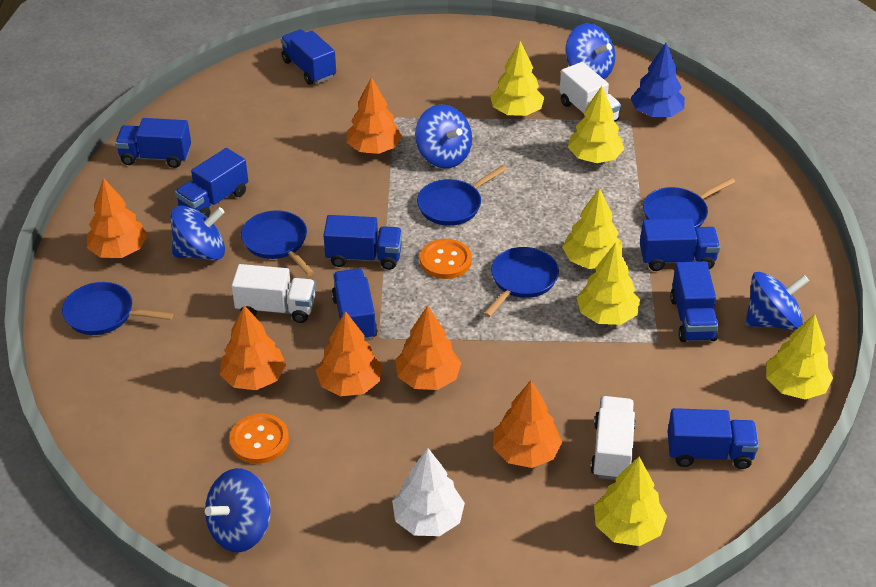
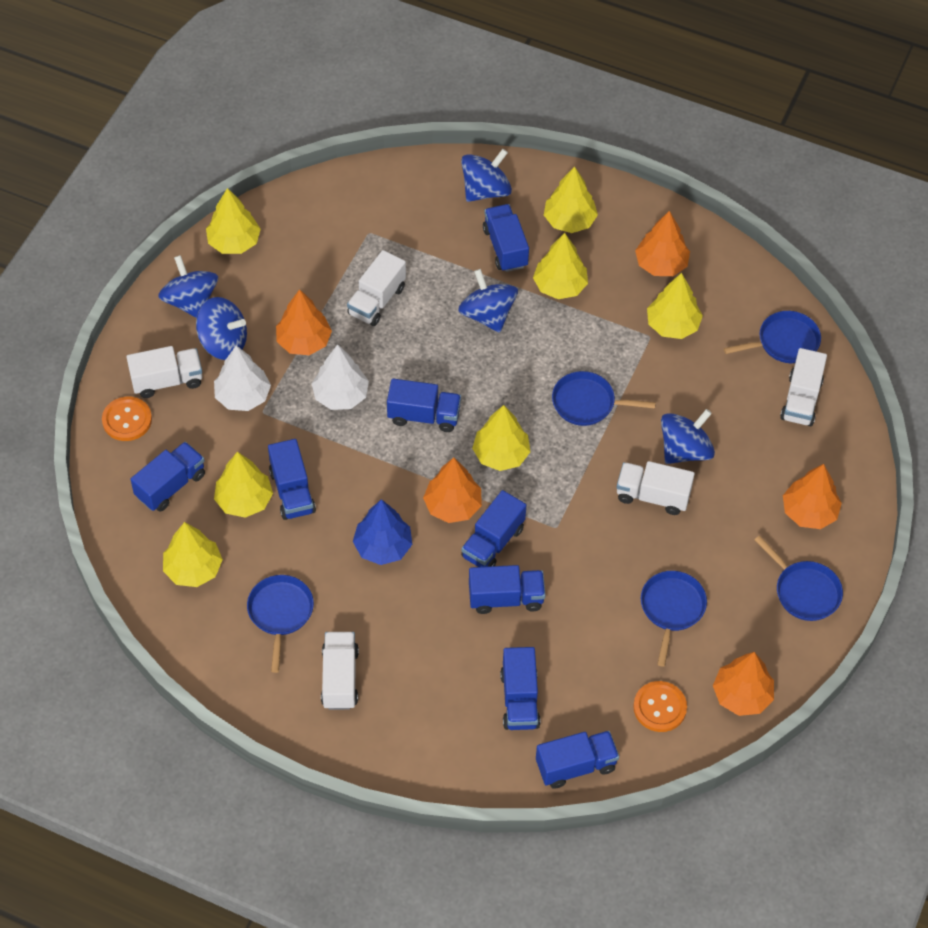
orange tree: 6 -> 5
white tree: 1 -> 2
white truck: 3 -> 5
yellow tree: 6 -> 7

